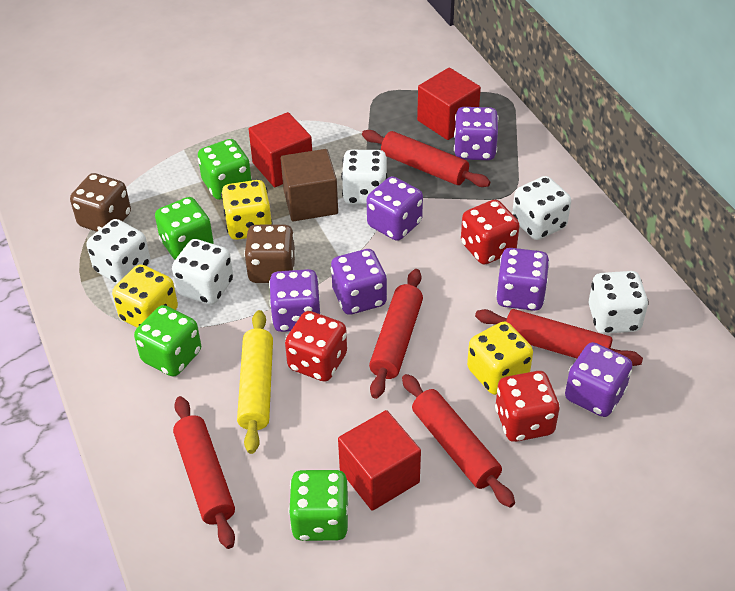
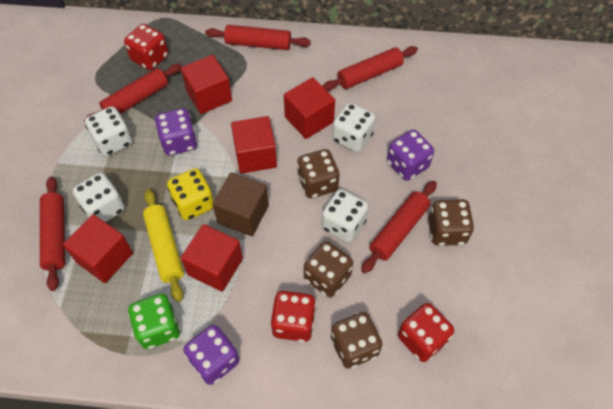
brown dice: 2 -> 4
green dice: 4 -> 1
purple dice: 6 -> 3
red cube: 3 -> 5
white dice: 5 -> 4
yellow dice: 3 -> 1

